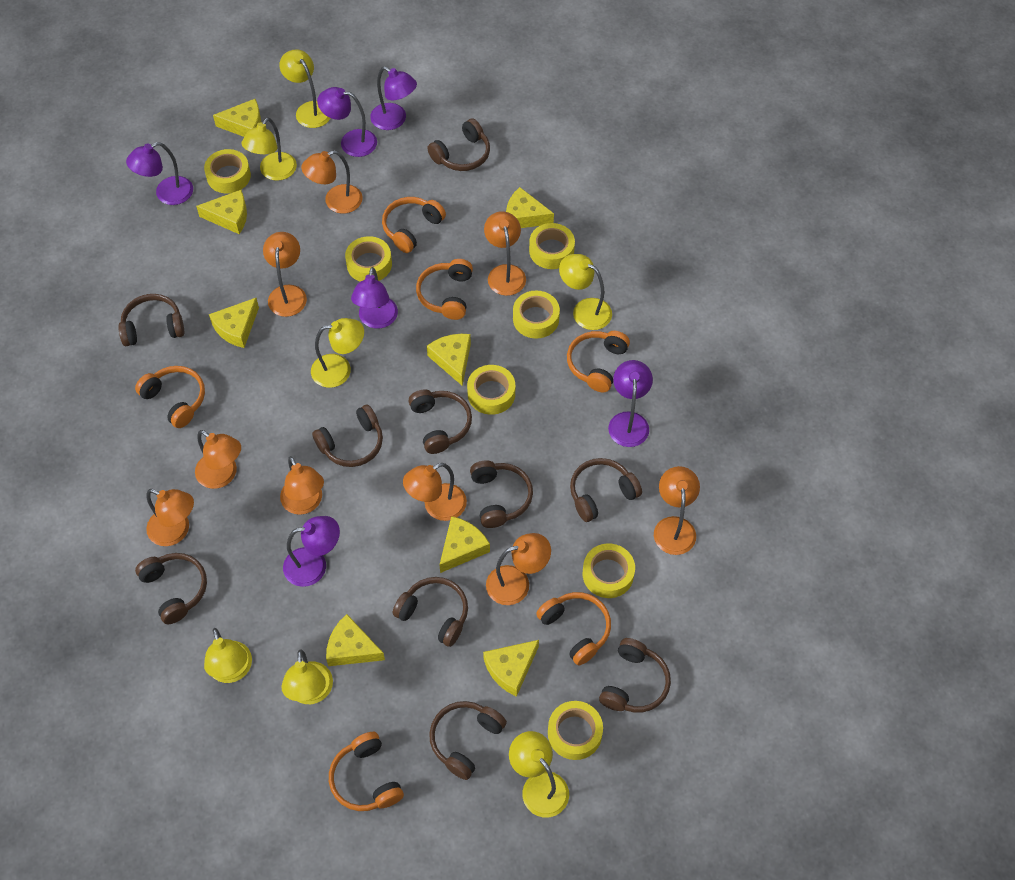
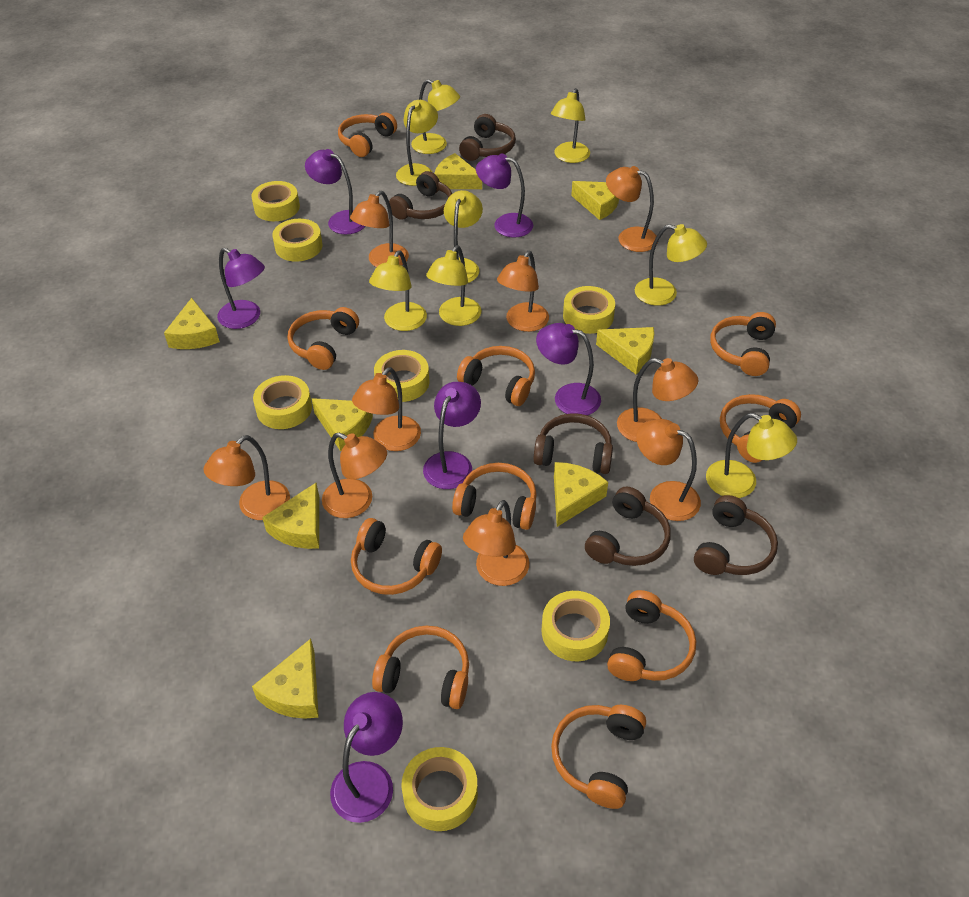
brown headphones: 10 -> 5
orange headphones: 6 -> 10
yellow lamp: 7 -> 8

